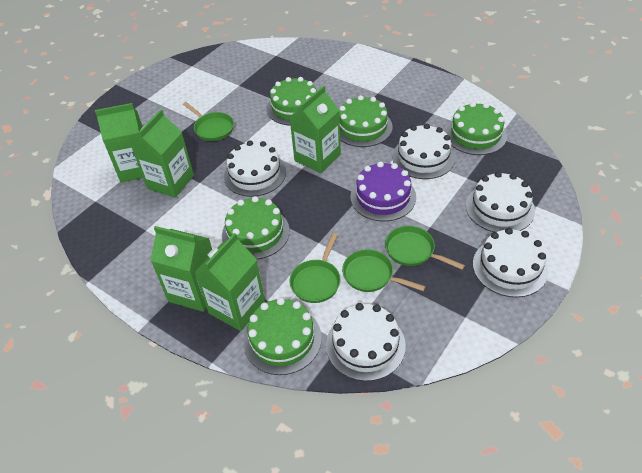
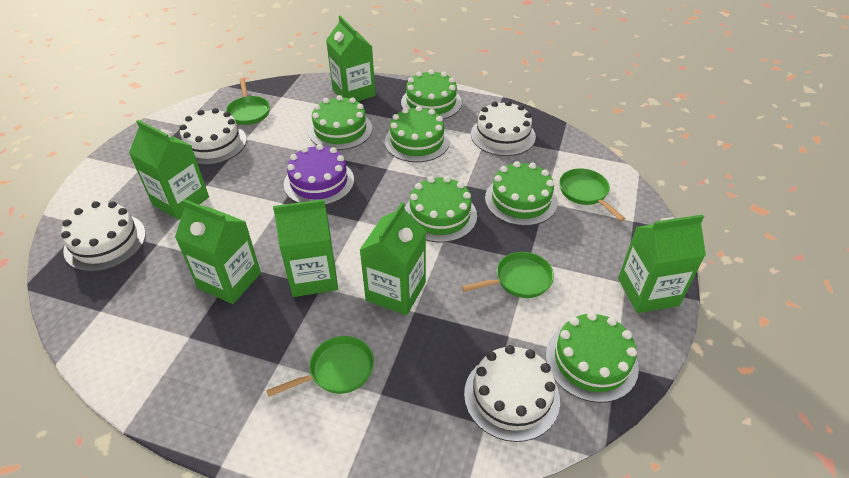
green cake: 5 -> 6
green carton: 5 -> 6
white cake: 5 -> 4

